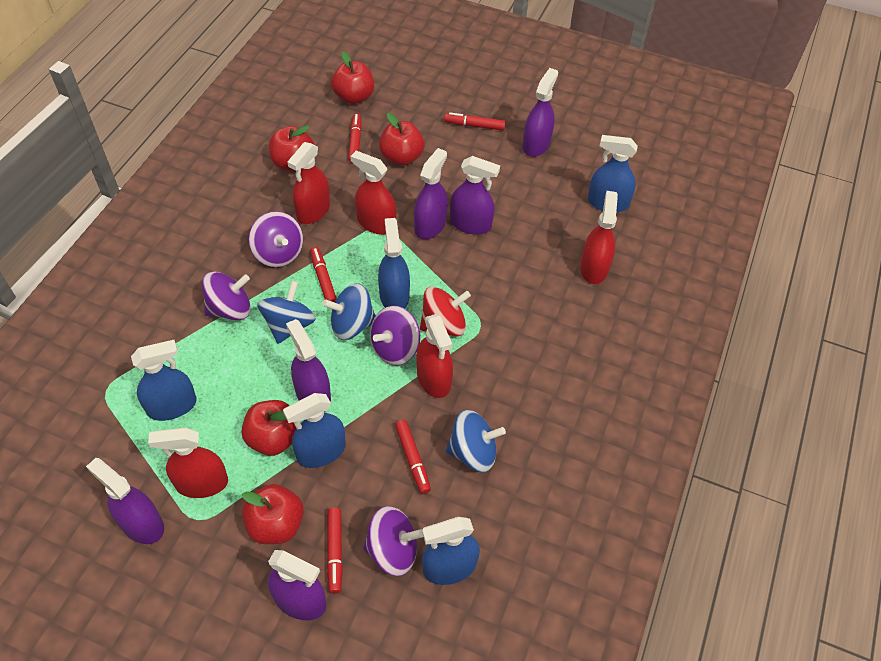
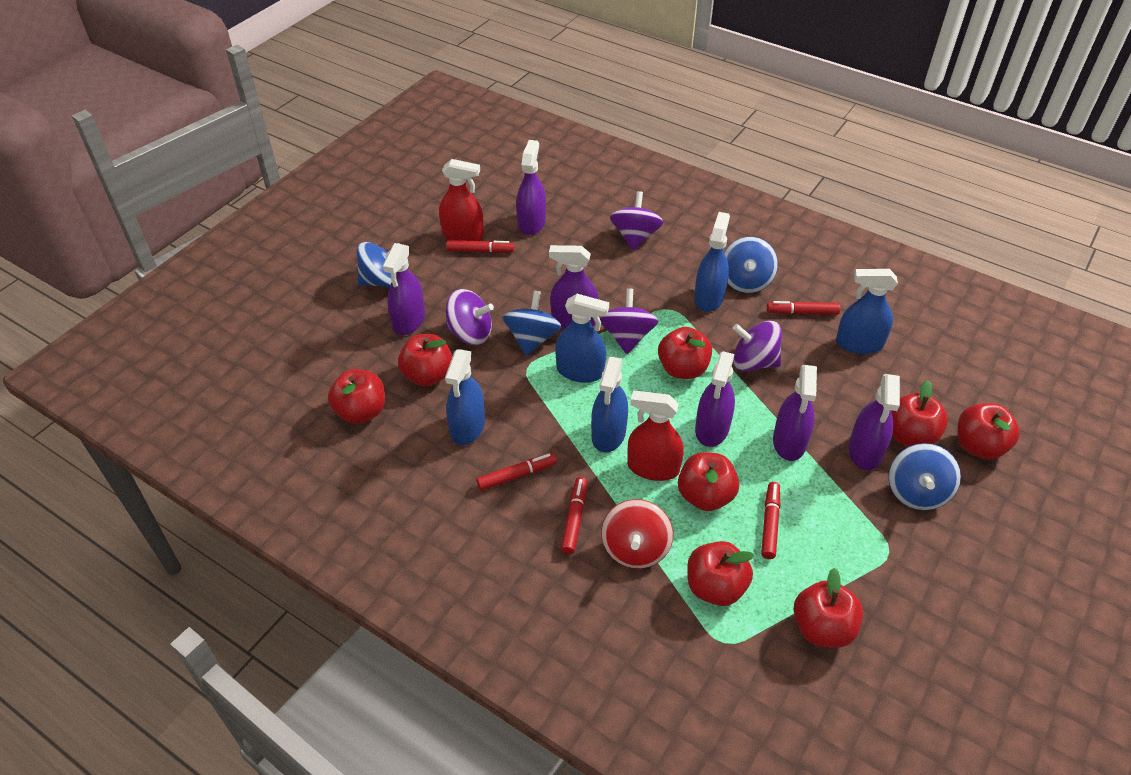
blue spinning top: 3 -> 4
red apple: 5 -> 8
red spray bottle: 5 -> 2

